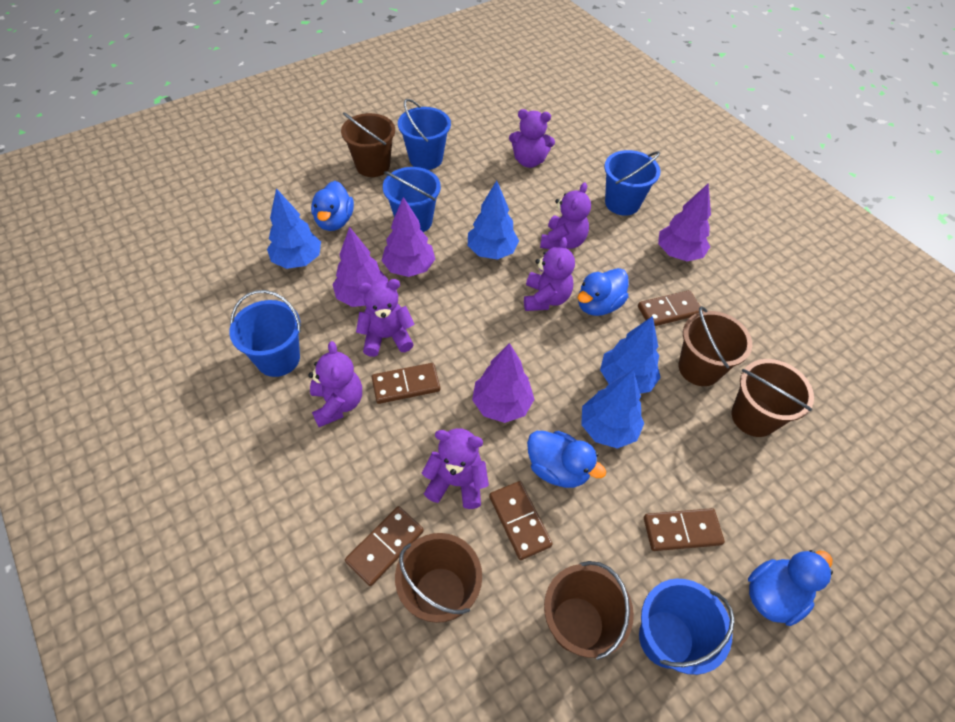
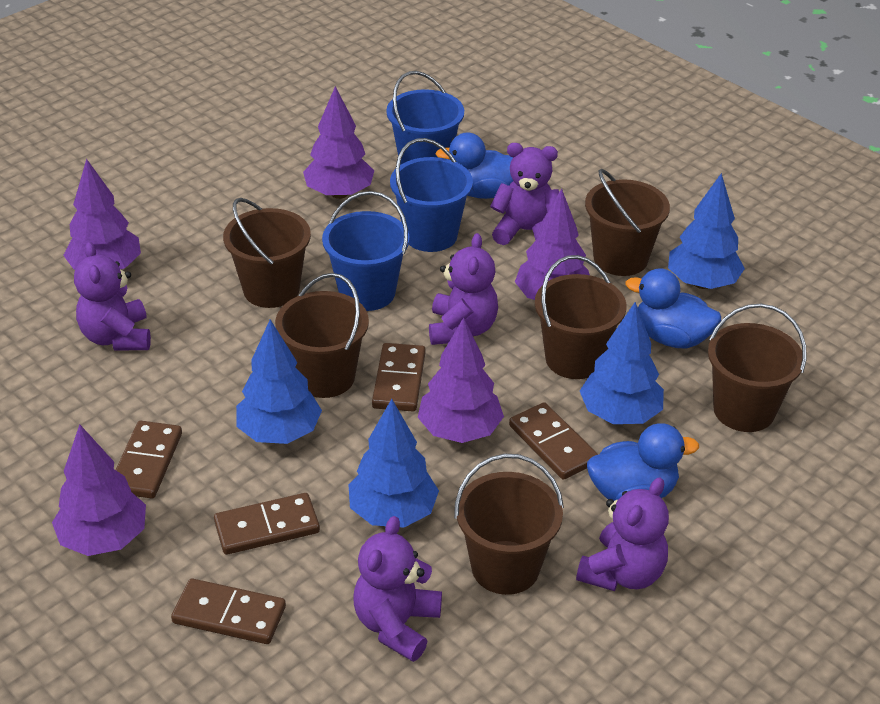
blue bucket: 5 -> 3
blue duck: 4 -> 3
brown bucket: 5 -> 6
purple teddy bear: 6 -> 5
purple tree: 4 -> 5

